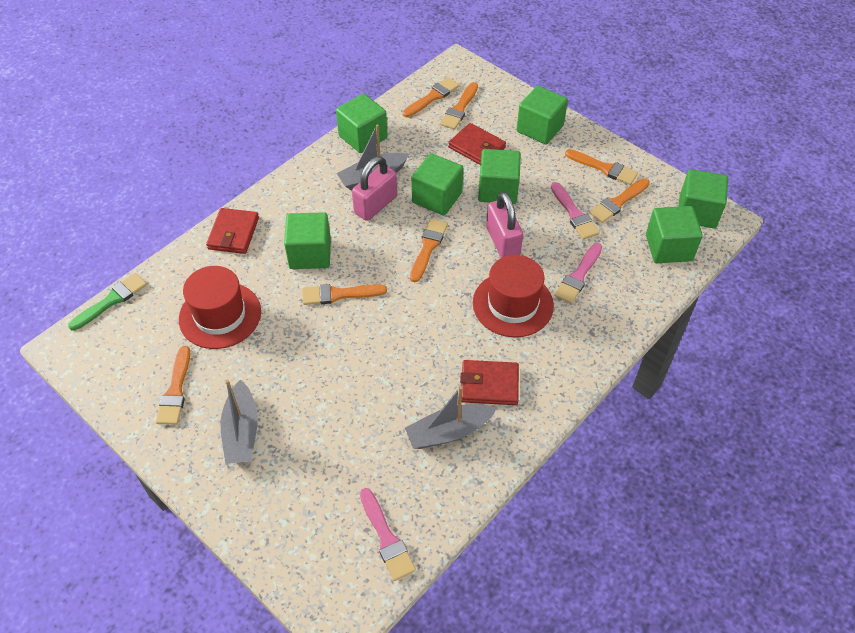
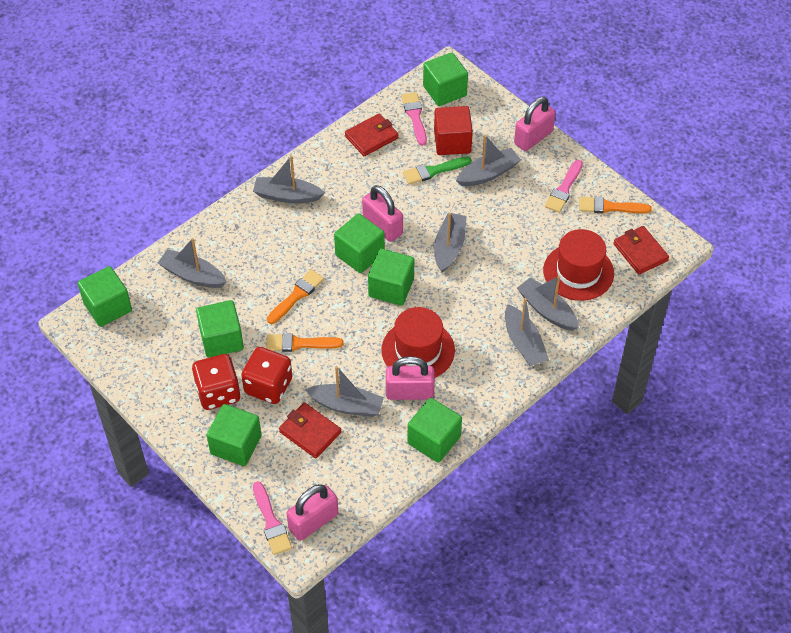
grey boat: 3 -> 7
orange brush: 7 -> 3
pink padlock: 2 -> 4
red cube: 0 -> 1
red dice: 0 -> 2

